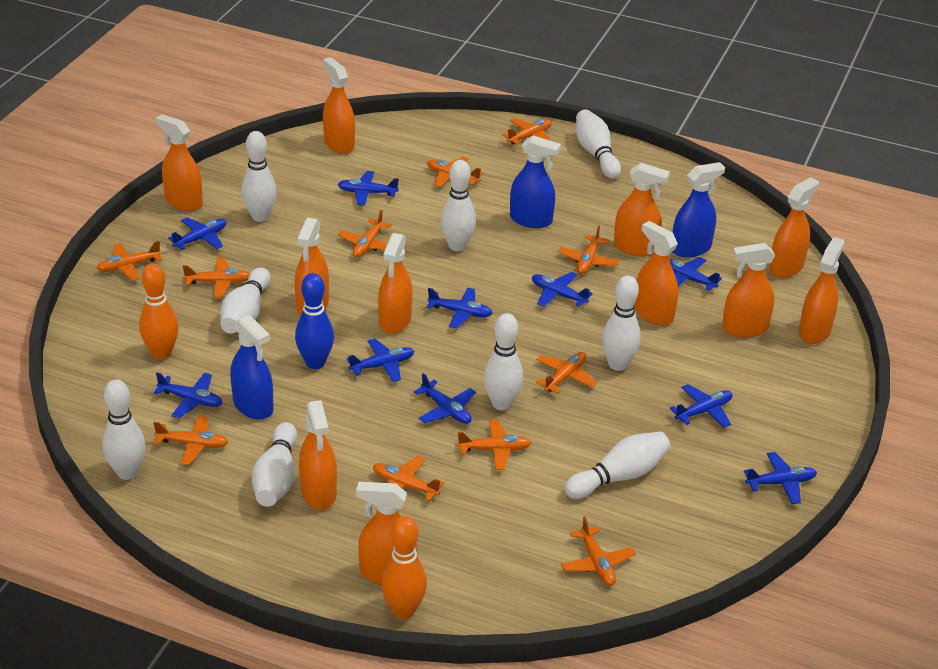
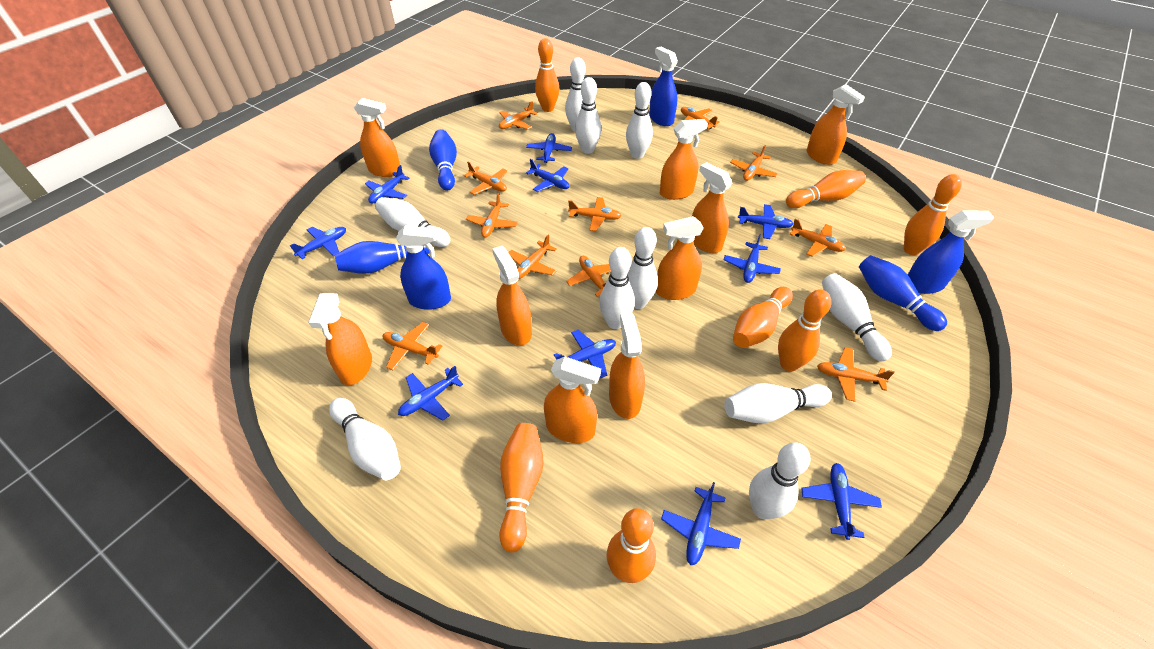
blue bowling pin: 1 -> 3
orange bowling pin: 2 -> 7
orange spray bottle: 11 -> 9
white bowling pin: 9 -> 10

